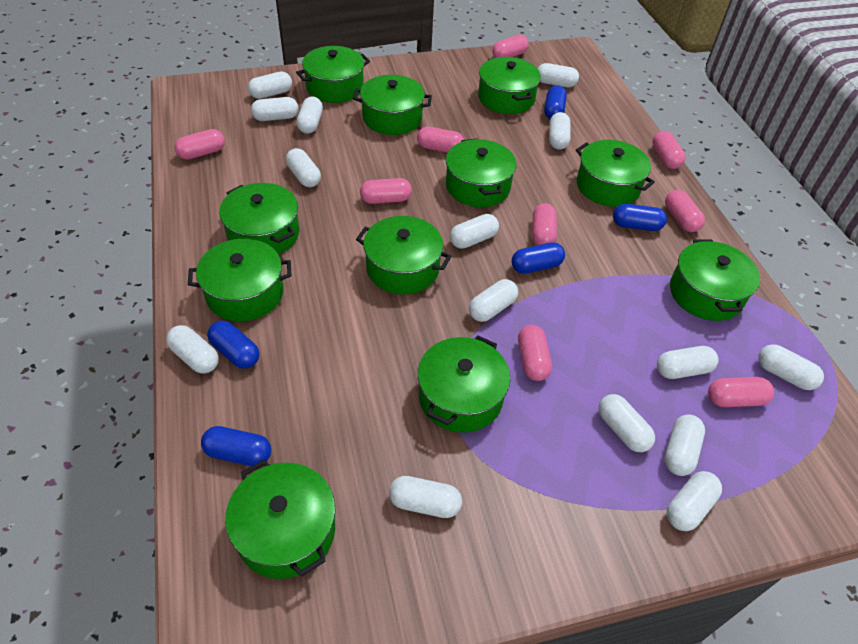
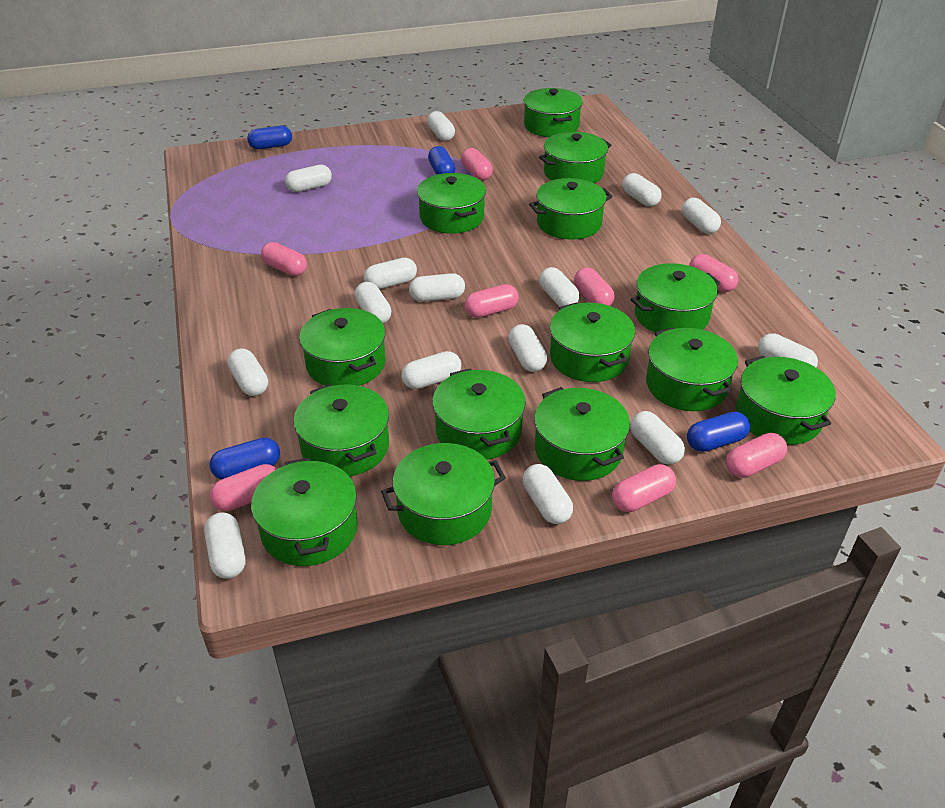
blue capsule: 5 -> 4
green pot: 11 -> 14
pink capsule: 9 -> 8

